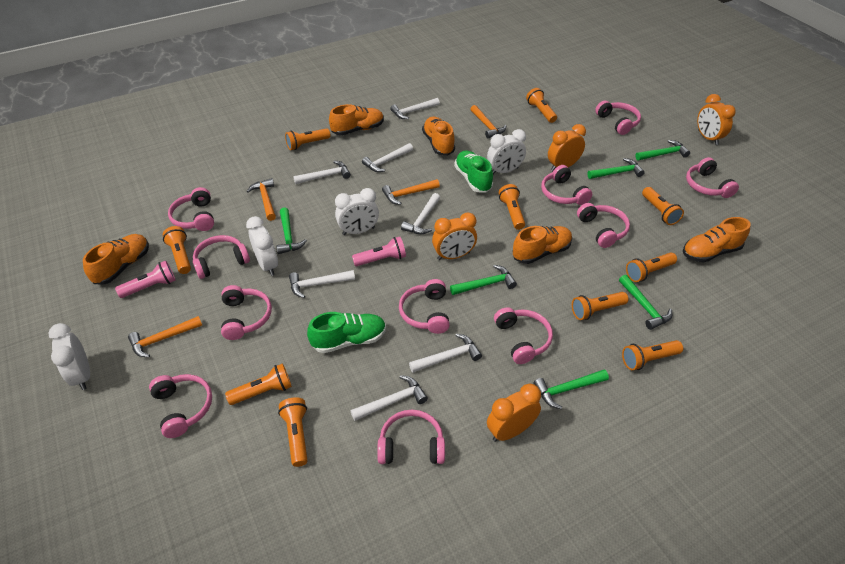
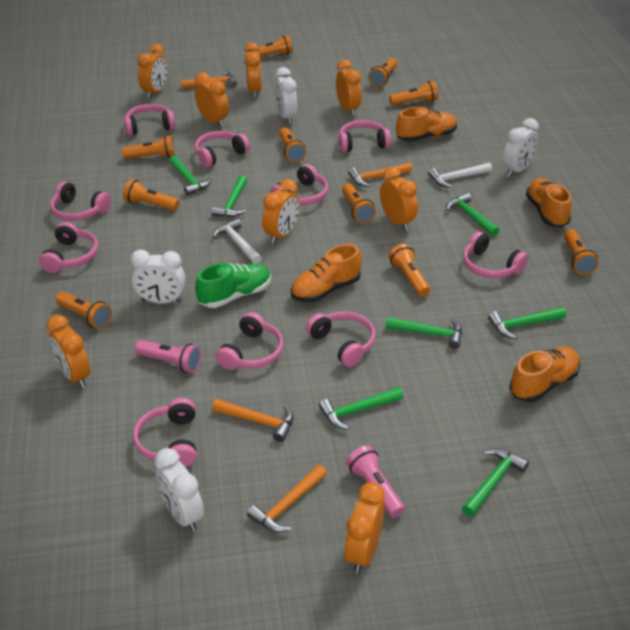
green hammer: 6 -> 7
green shoe: 2 -> 1
orange clock: 4 -> 8
orange shoe: 5 -> 4
pink headphones: 11 -> 10
white hammer: 7 -> 2

